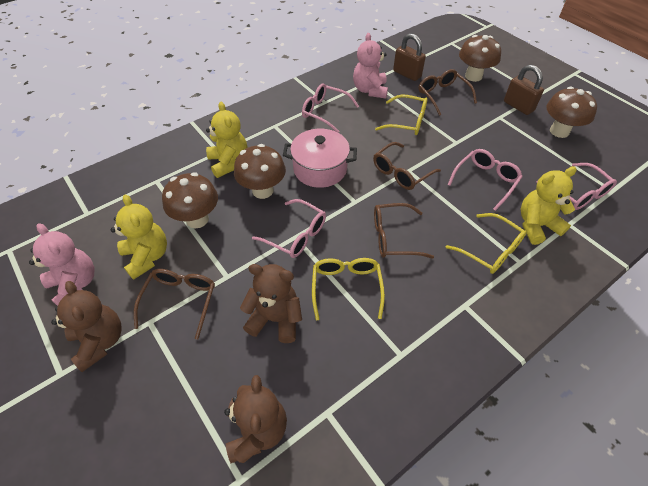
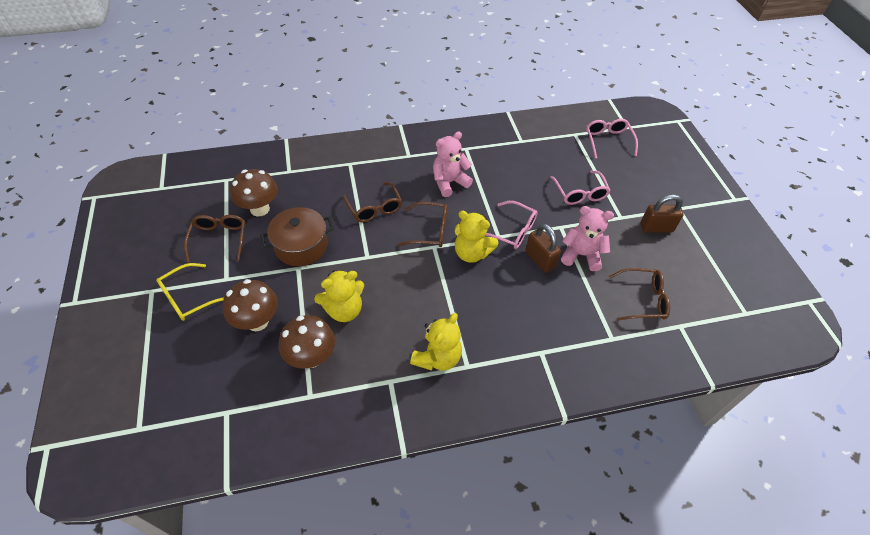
brown mushroom: 4 -> 3
brown pot: 0 -> 1
brown teddy bear: 3 -> 0
pink glasses: 4 -> 3
pink pot: 1 -> 0
yellow glasses: 3 -> 1

